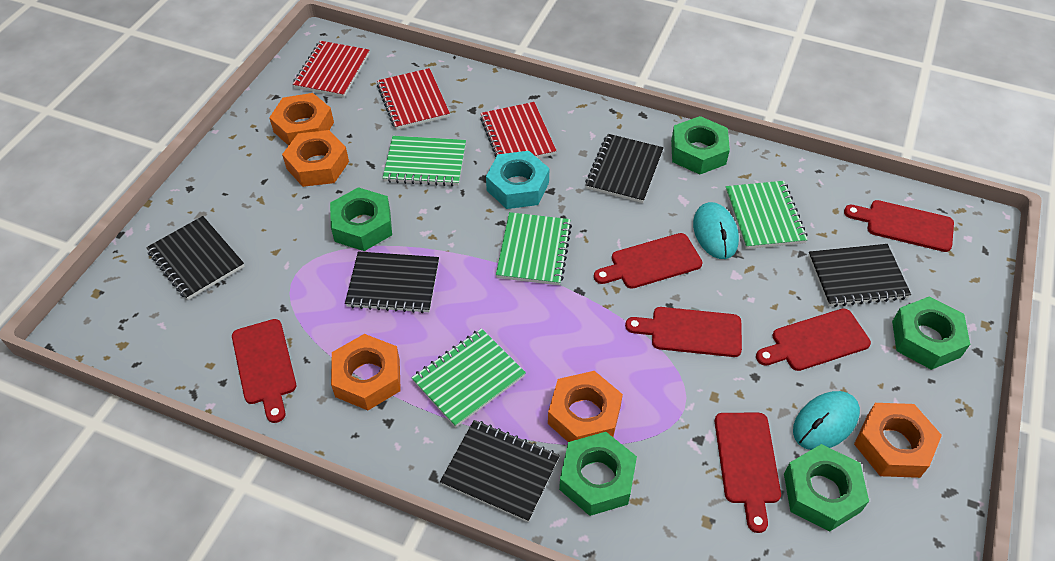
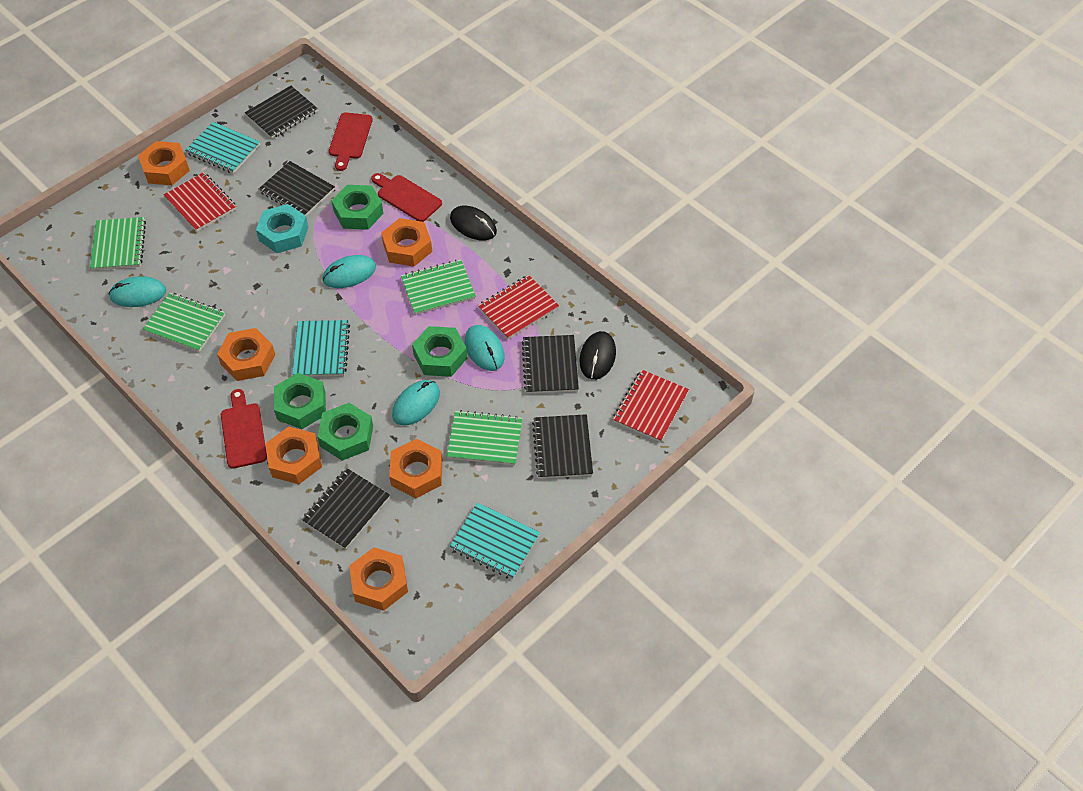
black mouse: 0 -> 2
green nut: 5 -> 4
orange nut: 5 -> 6
red cutting board: 6 -> 3
turquoise mouse: 2 -> 4
turquoise notebook: 0 -> 3

